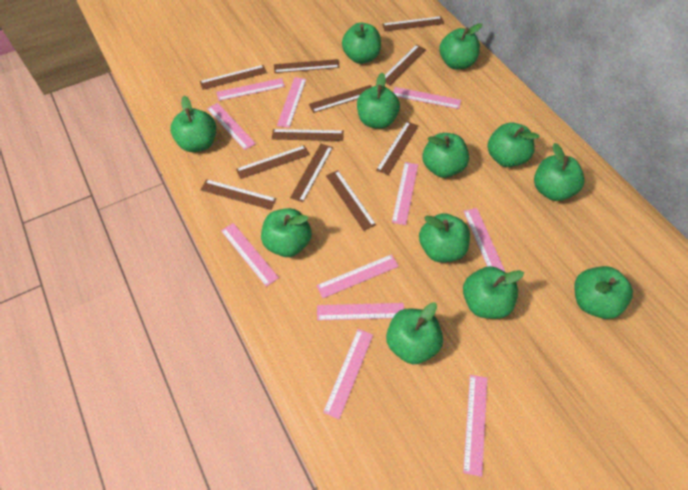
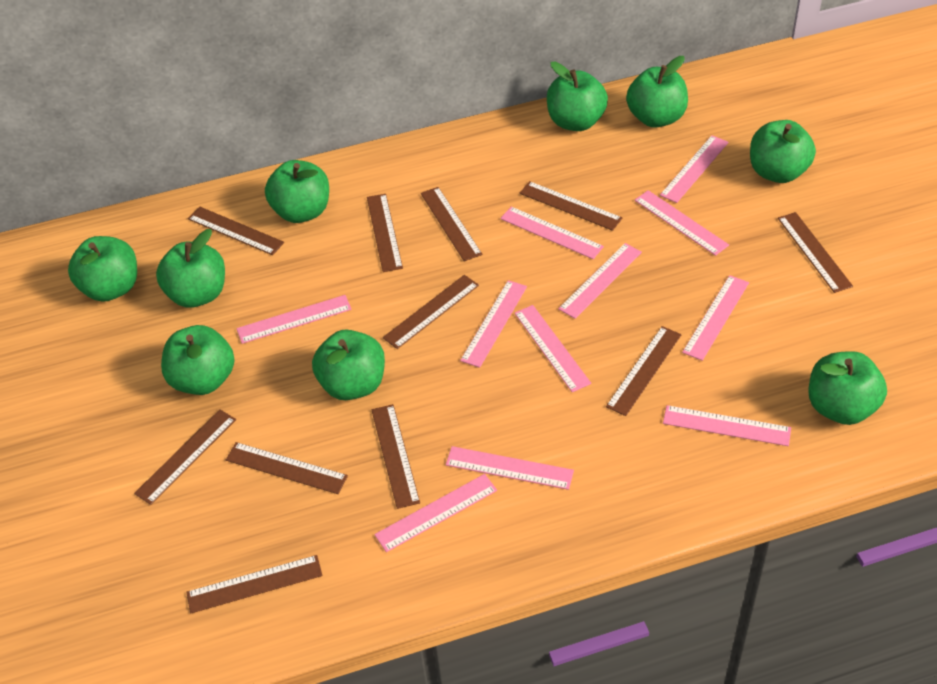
green apple: 12 -> 9

